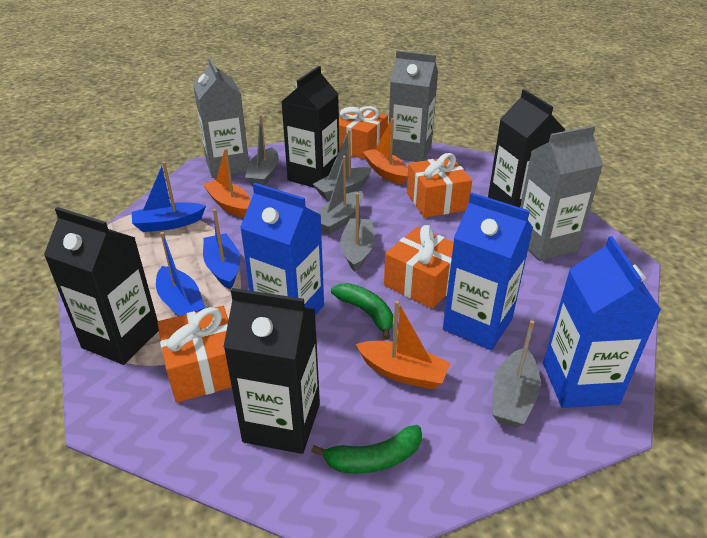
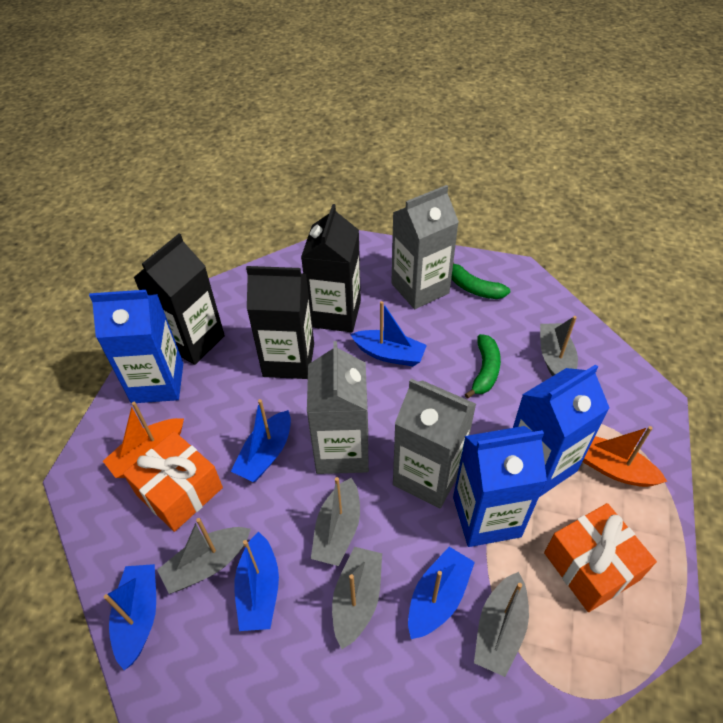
black carton: 4 -> 3
blue boat: 3 -> 5
orange boat: 3 -> 2
orange gift: 4 -> 2

